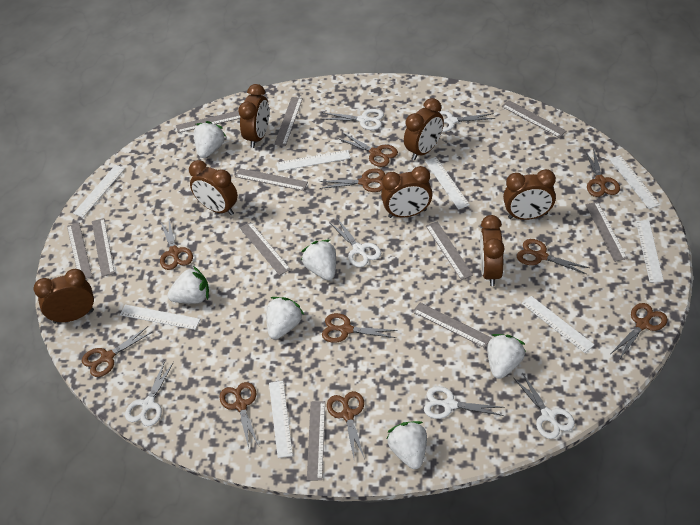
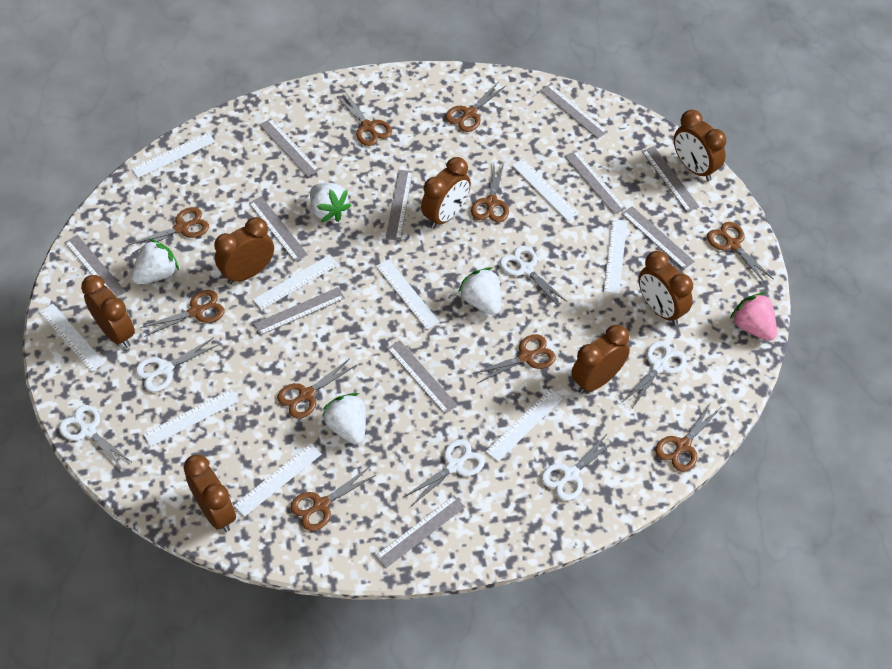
pink strawberry: 0 -> 1
white ruler: 8 -> 9
white strawberry: 6 -> 4

